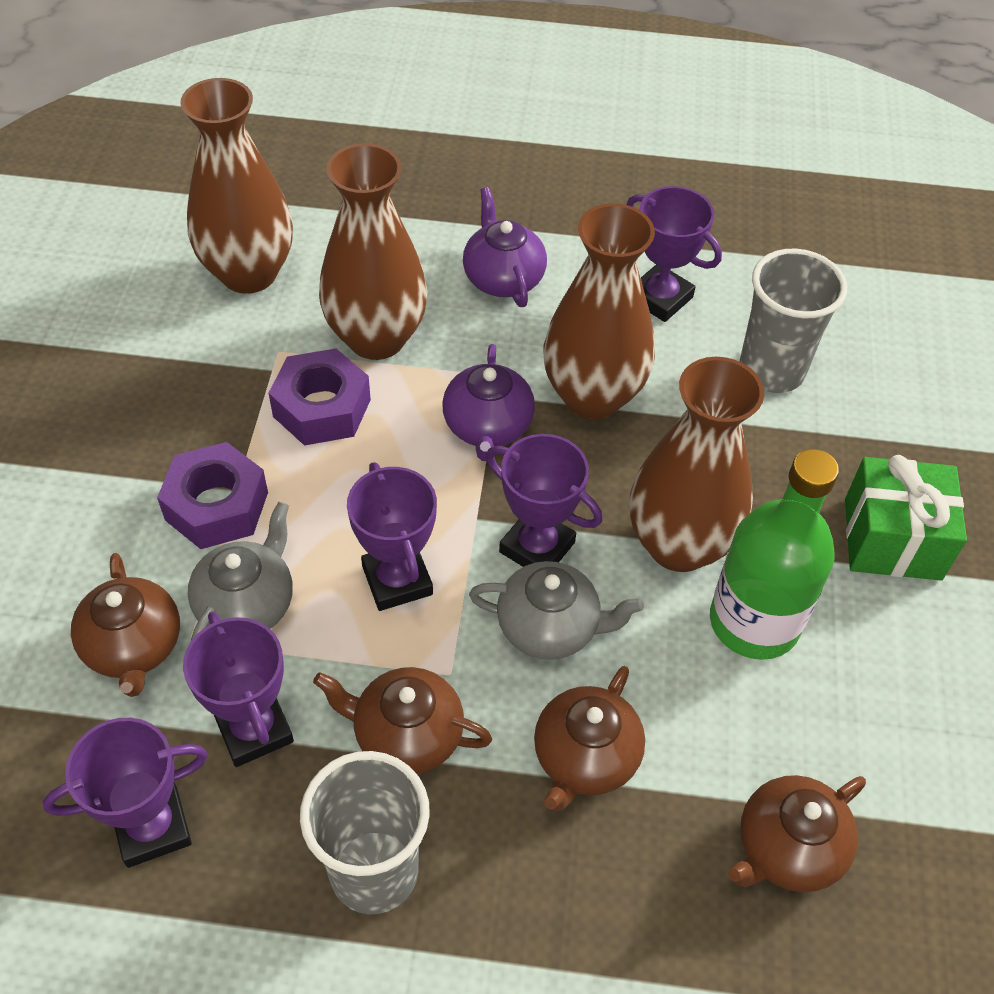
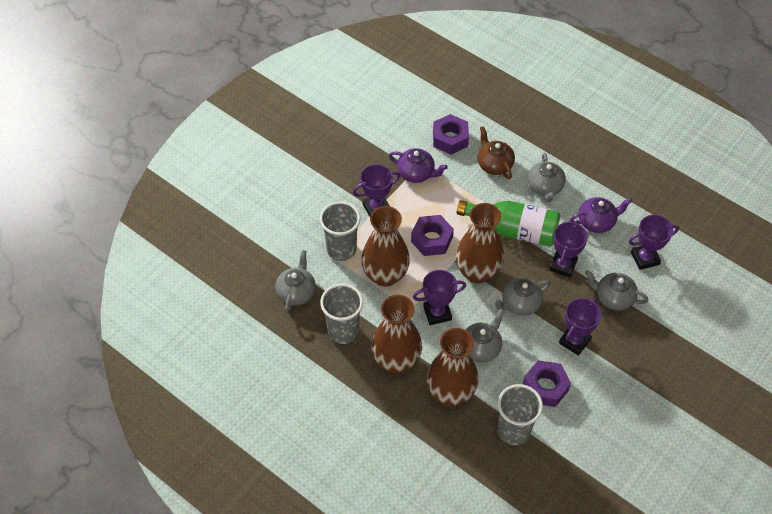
brown teapot: 4 -> 1
green gift: 1 -> 0
grey cup: 2 -> 3
grey teapot: 2 -> 5
purple nut: 2 -> 3

